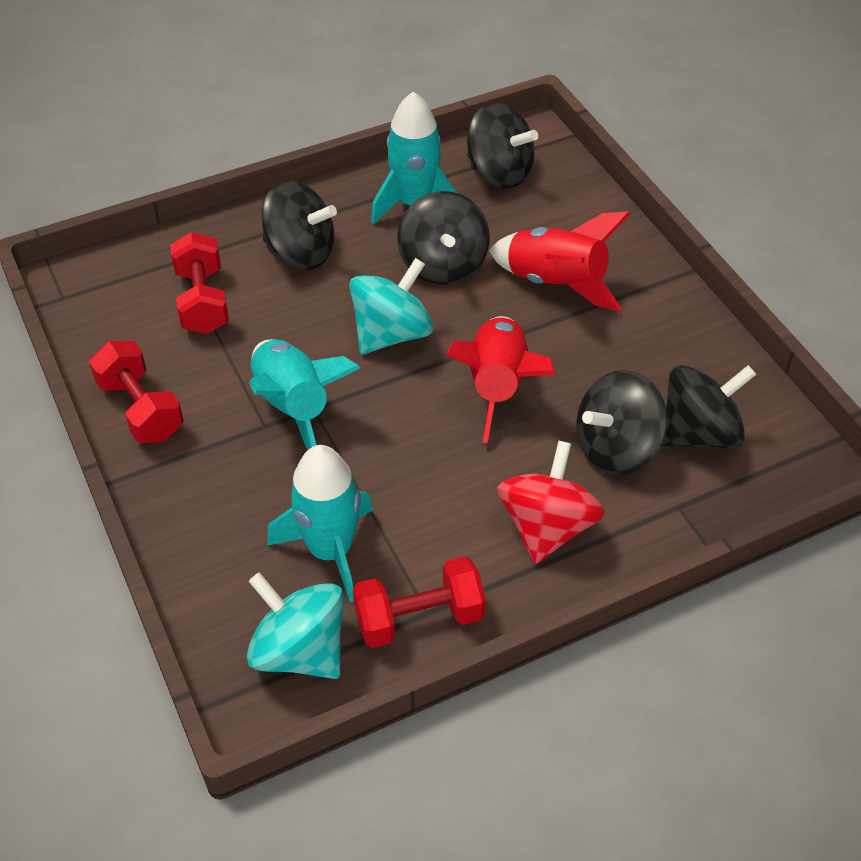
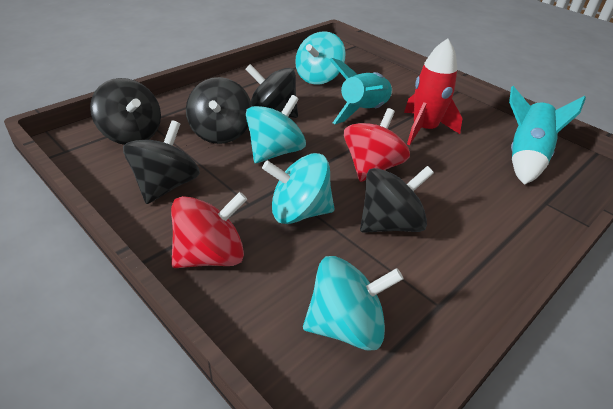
red dumbbell: 3 -> 0
red rocket: 2 -> 1
red spinning top: 1 -> 2
turquoise rocket: 3 -> 2
turquoise spinning top: 2 -> 4

